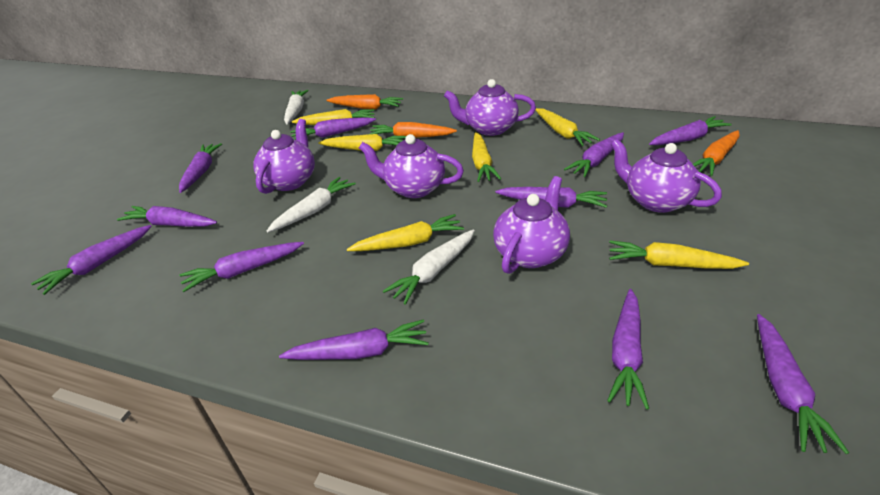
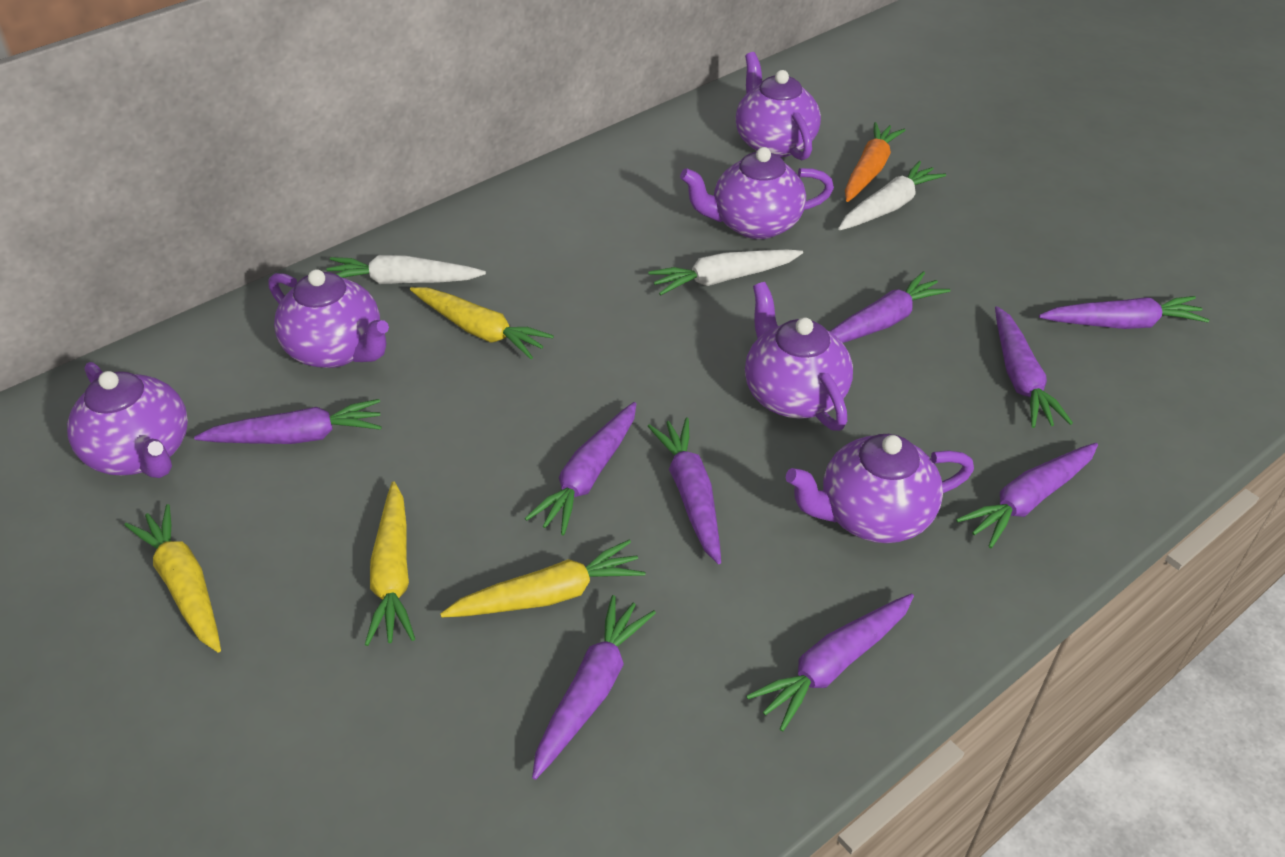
orange carrot: 3 -> 1
purple carrot: 11 -> 9
purple teapot: 5 -> 6
yellow carrot: 6 -> 4

